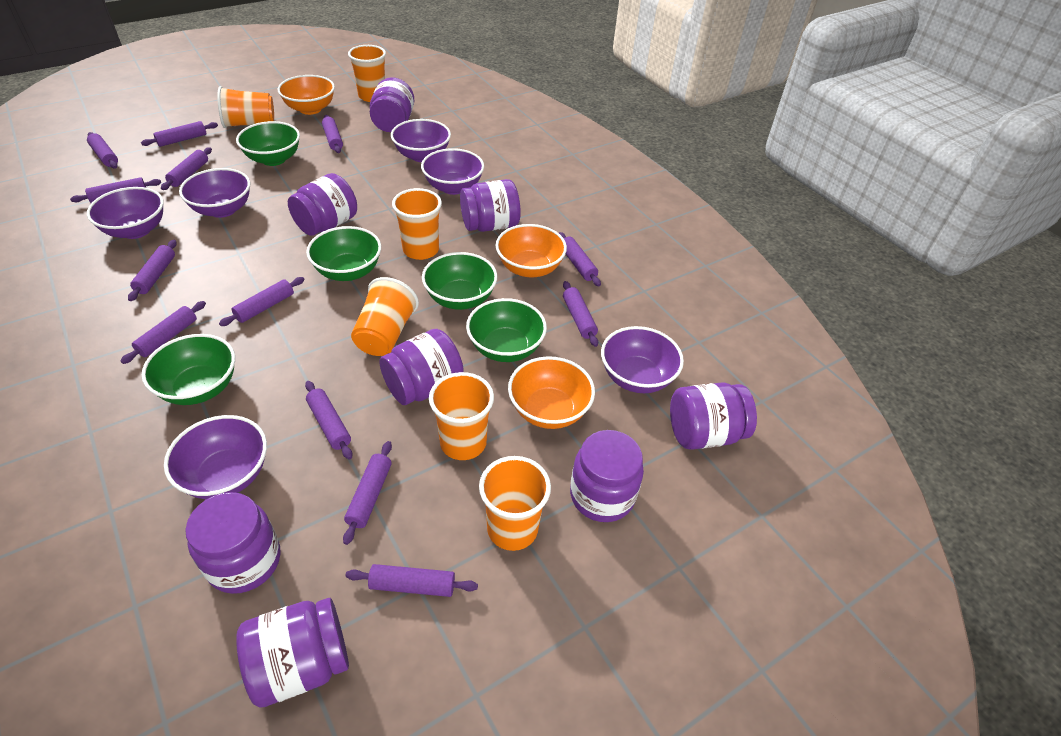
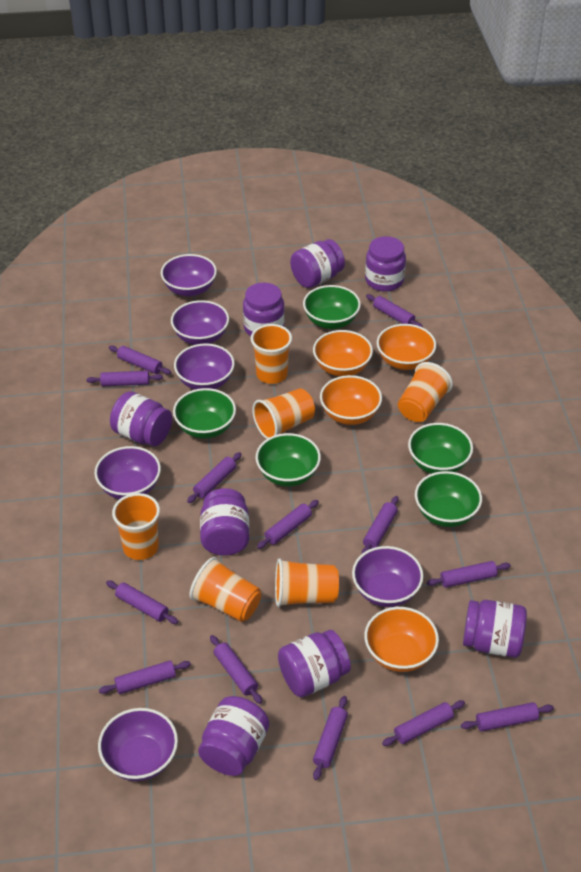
orange bowl: 3 -> 4

